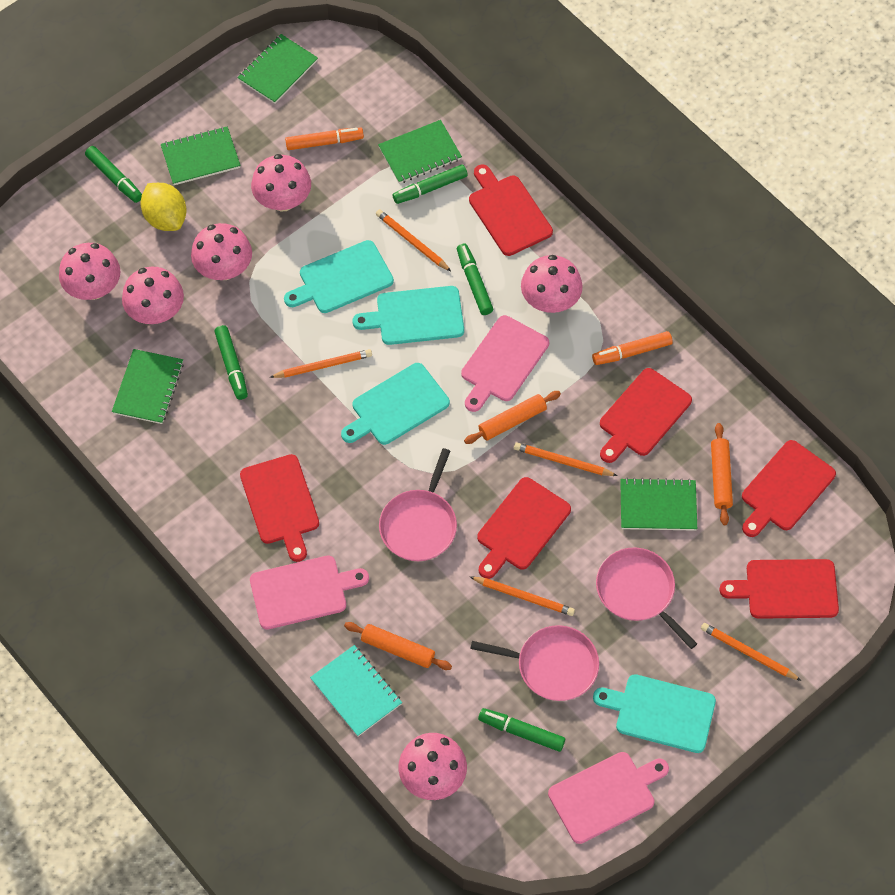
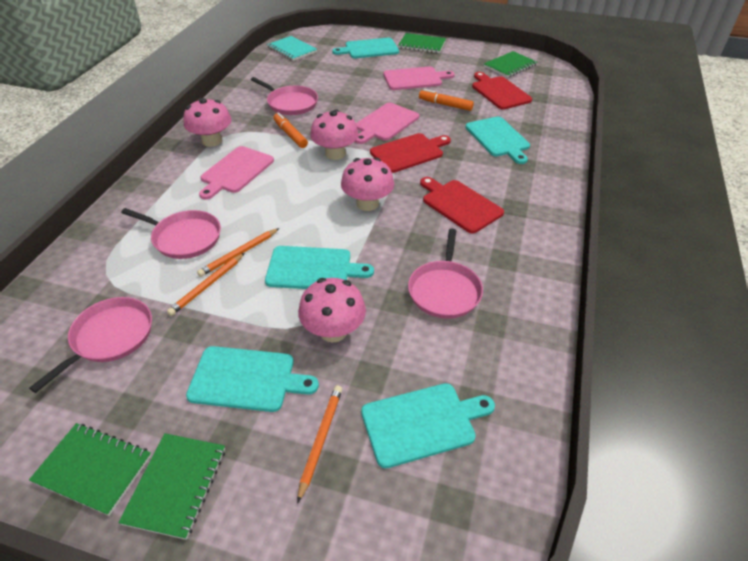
green marker: 5 -> 0
green notebook: 5 -> 4
orange pencil: 5 -> 3
orange rolling pin: 3 -> 0
pink mushroom: 6 -> 4
pink pan: 3 -> 4
red cutting board: 6 -> 3
turquoise cutting board: 4 -> 5
yellow lemon: 1 -> 0

